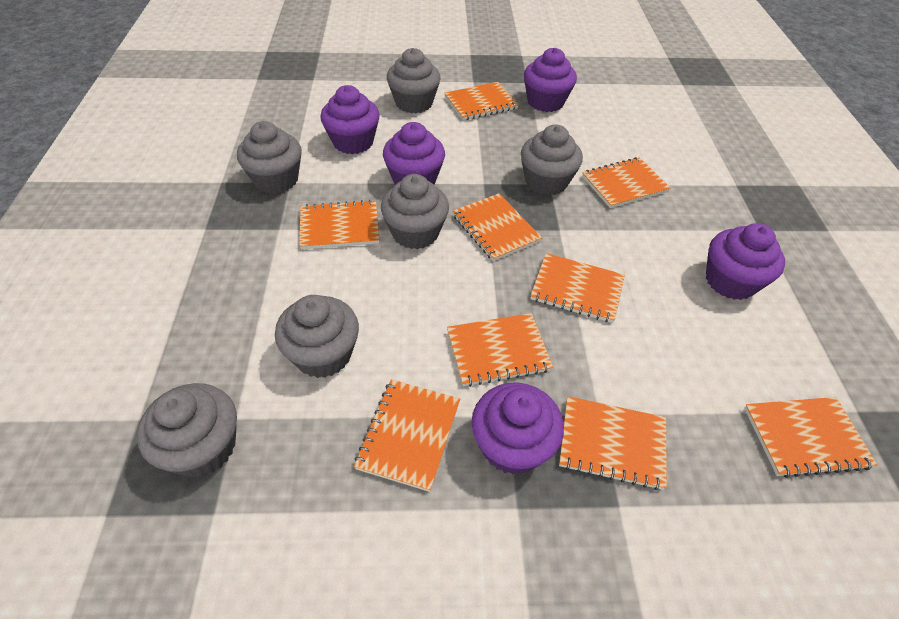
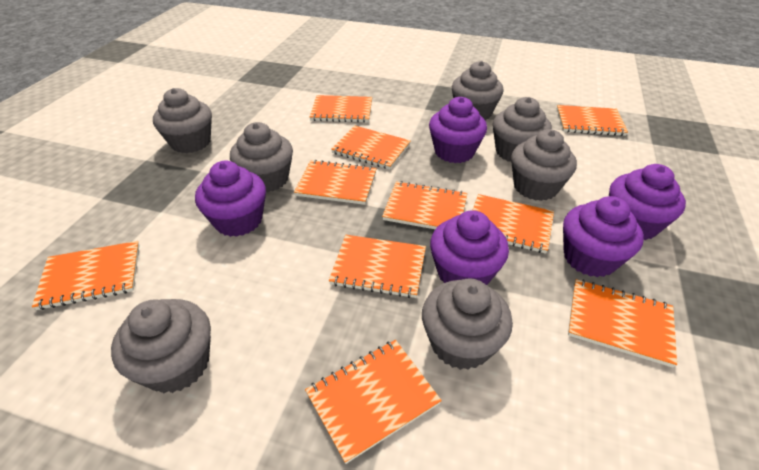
grey cupcake: 6 -> 7
orange notebook: 9 -> 10

